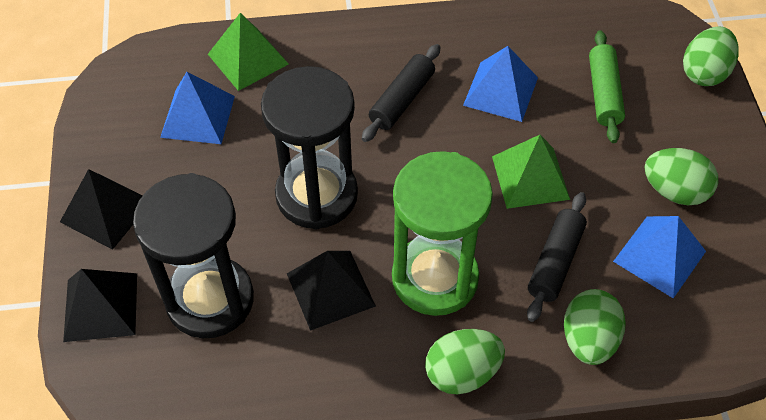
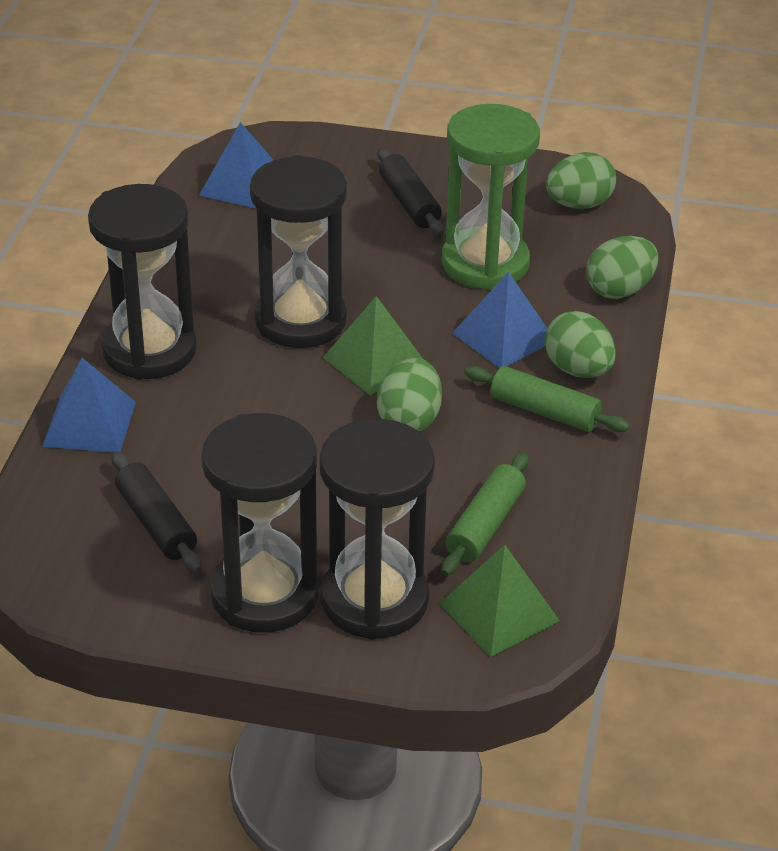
black hourglass: 2 -> 4
black pyramid: 3 -> 0
green rolling pin: 1 -> 2

